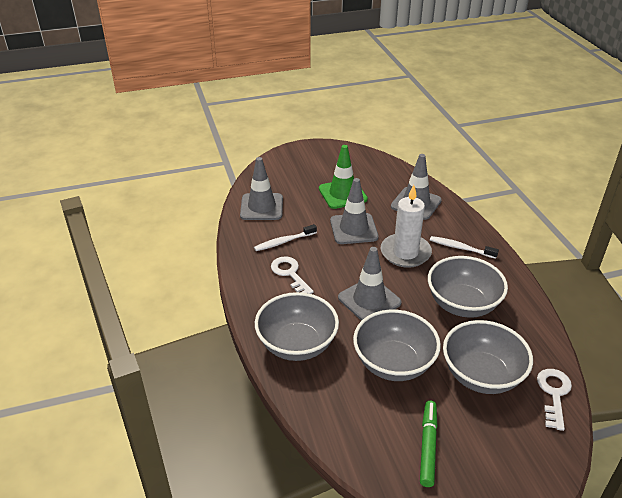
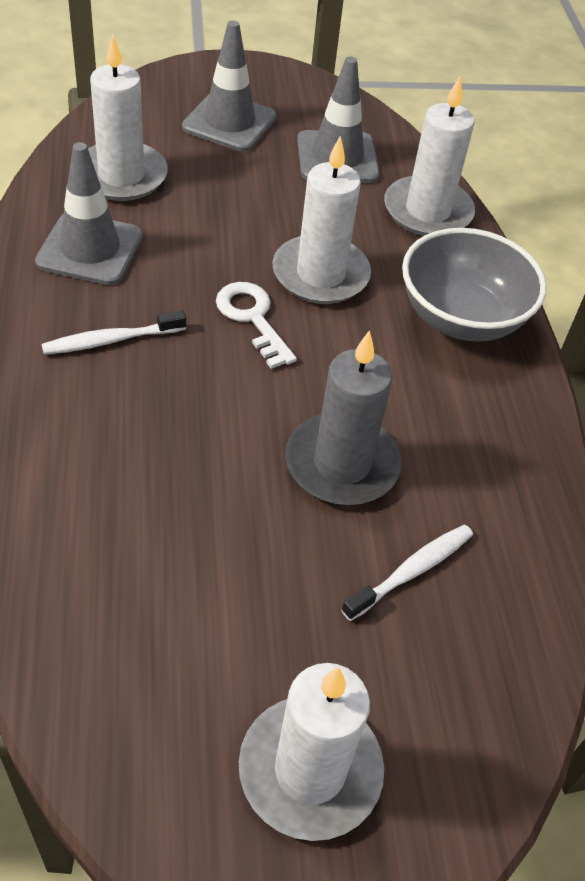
green marker: 1 -> 0
green traffic cone: 1 -> 0
grey bowl: 4 -> 1
grey candle: 0 -> 1
grey traffic cone: 4 -> 3
white candle: 1 -> 4
white key: 2 -> 1

